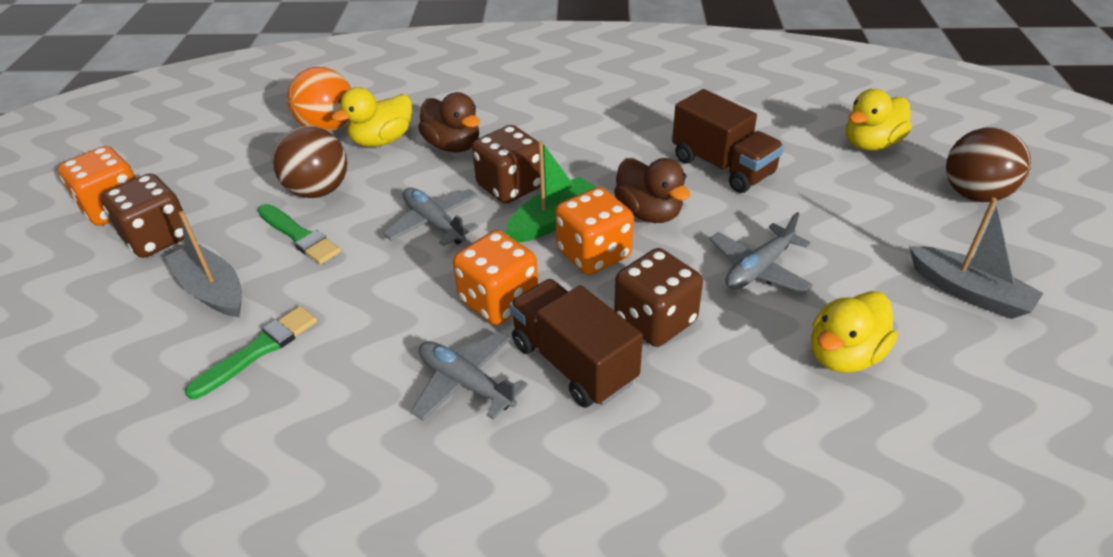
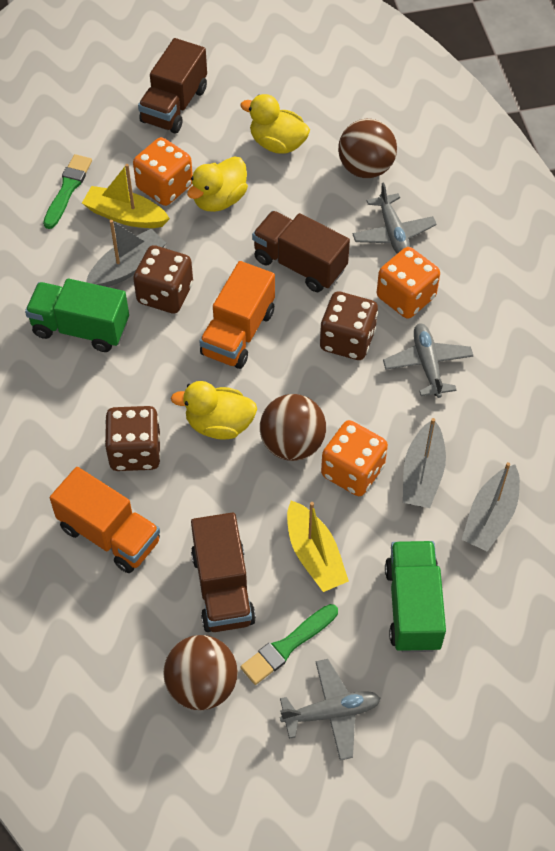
brown ball: 2 -> 3
brown duck: 2 -> 0
brown truck: 2 -> 3
green boat: 1 -> 0
green truck: 0 -> 2
grey boat: 2 -> 3
orange ball: 1 -> 0
orange truck: 0 -> 2
yellow boat: 0 -> 2

